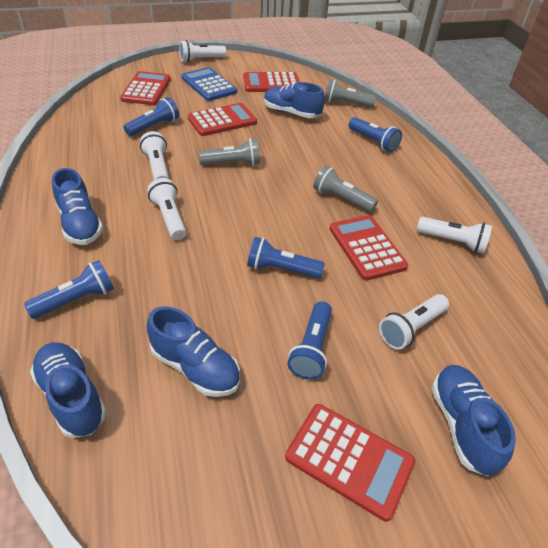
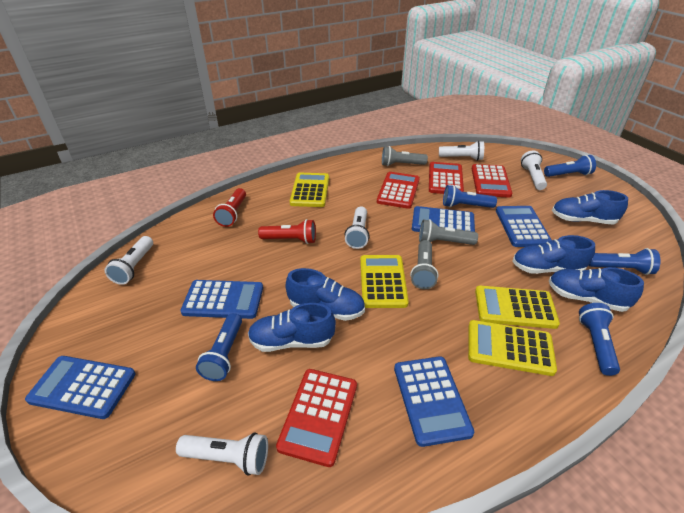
blue calculator: 1 -> 5
red calculator: 5 -> 4
red flashlight: 0 -> 2
yellow calculator: 0 -> 4

